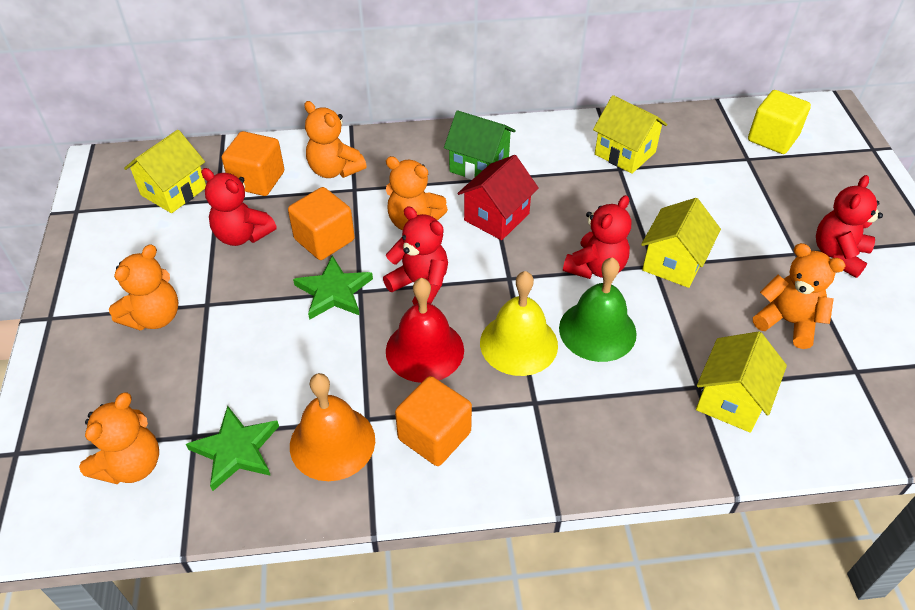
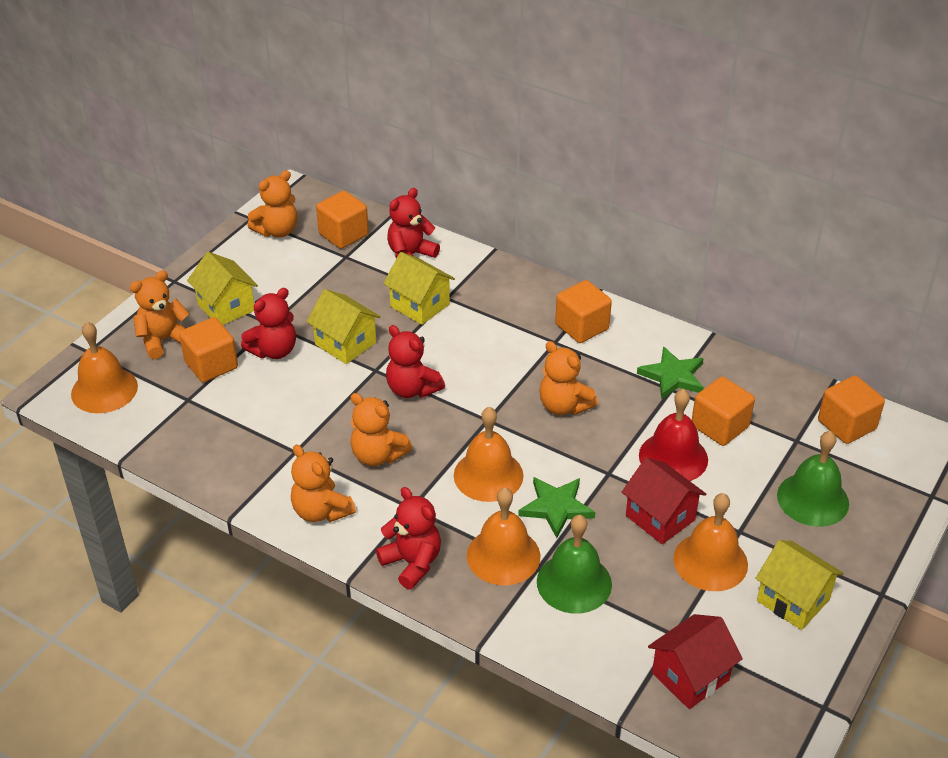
green bell: 1 -> 2
green house: 1 -> 0
orange bell: 1 -> 4
orange cube: 3 -> 5
red house: 1 -> 2
yellow bell: 1 -> 0
yellow cube: 1 -> 0

